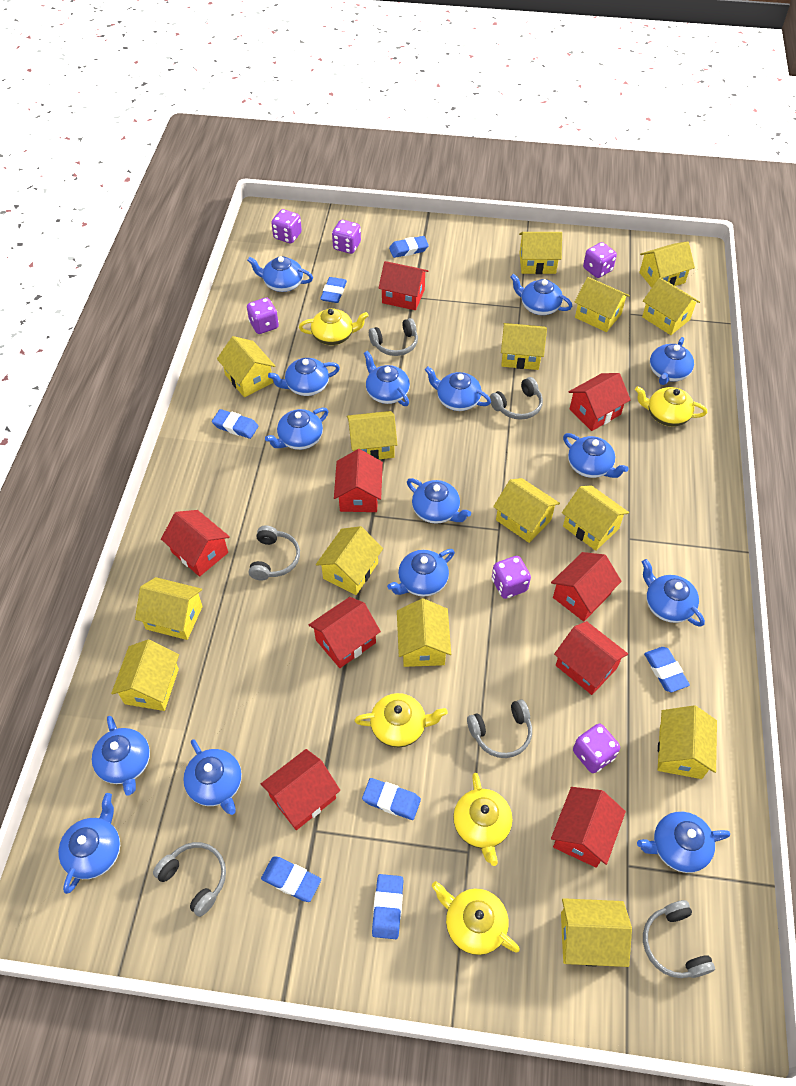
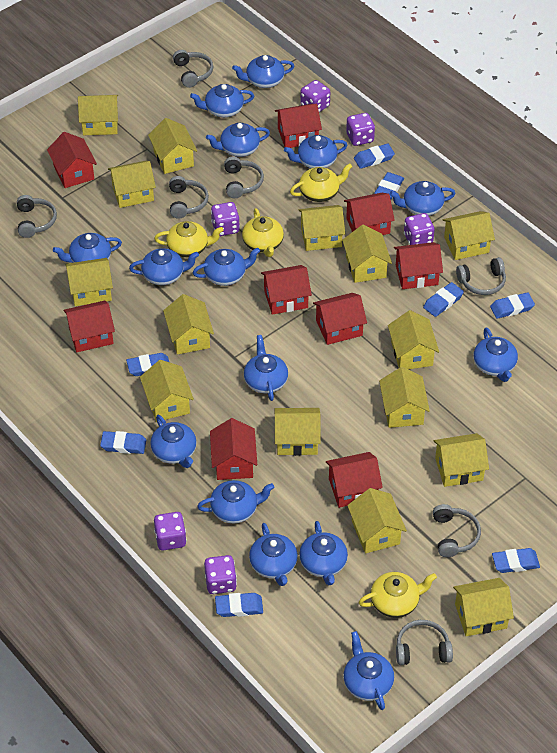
blue eraser: 7 -> 8
grey headphones: 6 -> 7
yellow teapot: 5 -> 4

